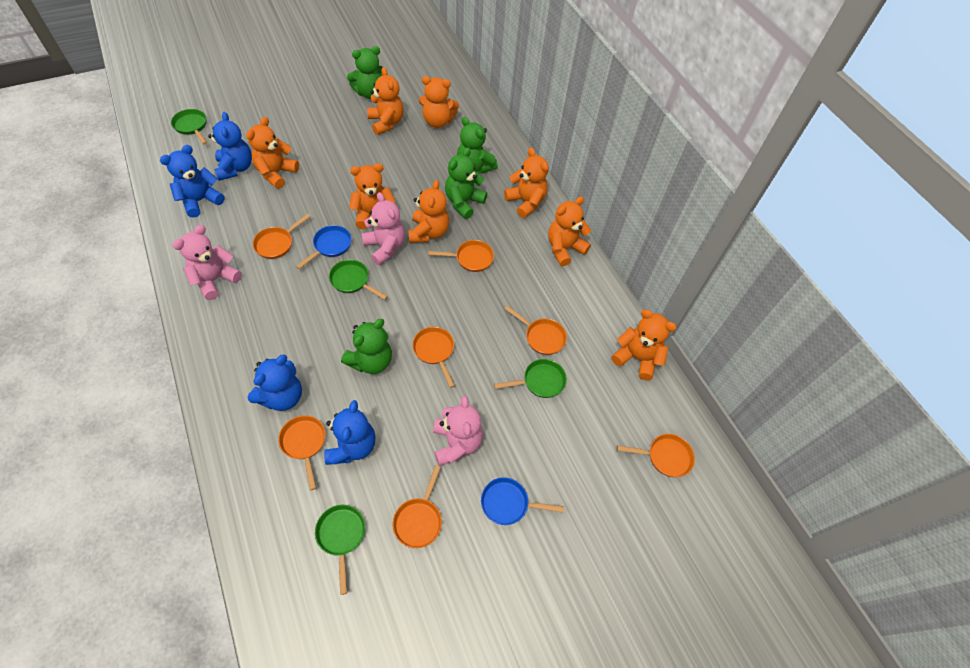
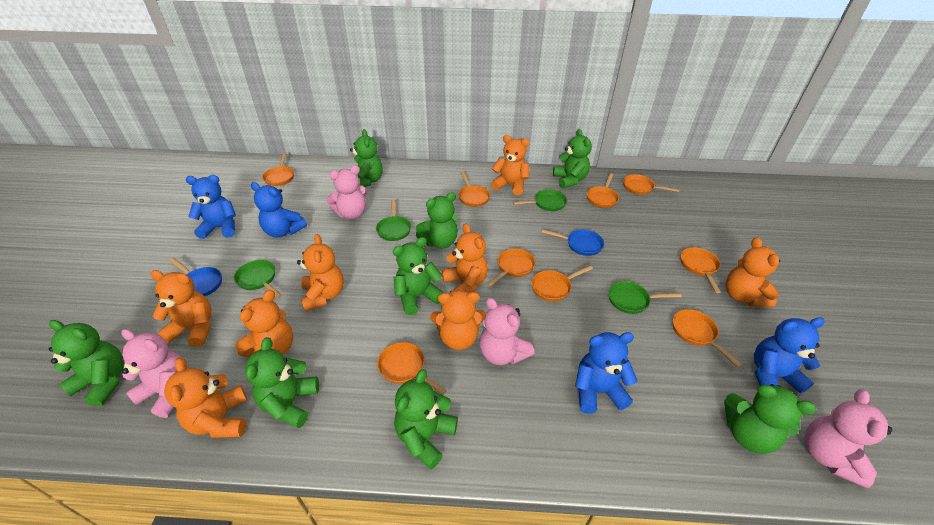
green teddy bear: 4 -> 8
orange pan: 7 -> 9
pink teddy bear: 3 -> 4

